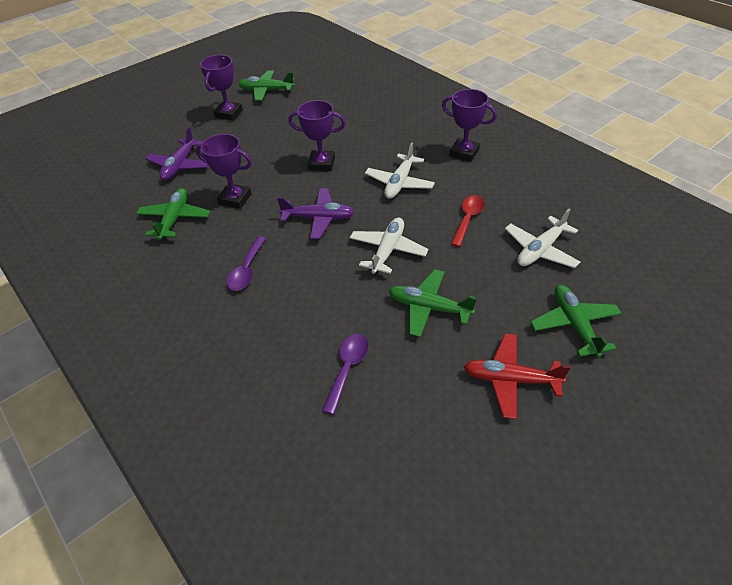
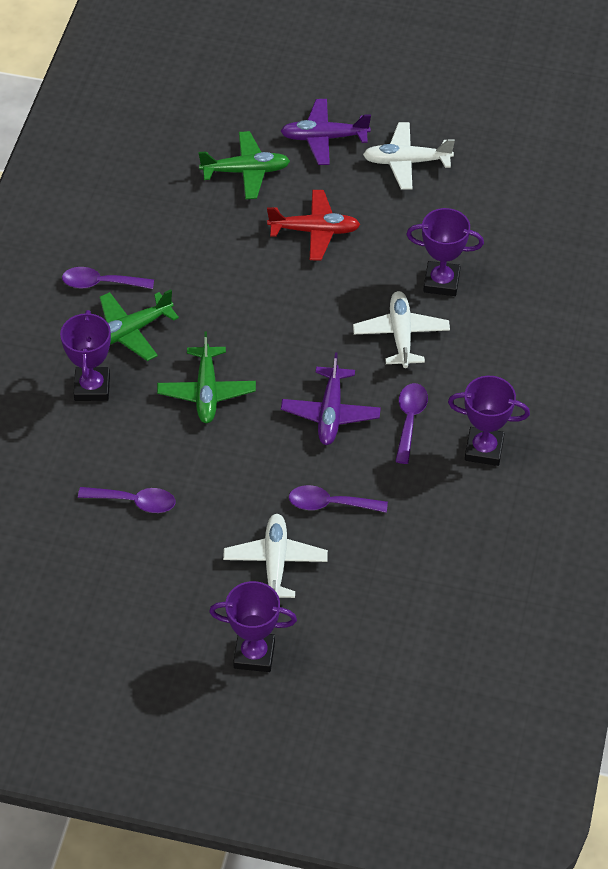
green plane: 4 -> 3
purple spoon: 2 -> 4
red spoon: 1 -> 0

